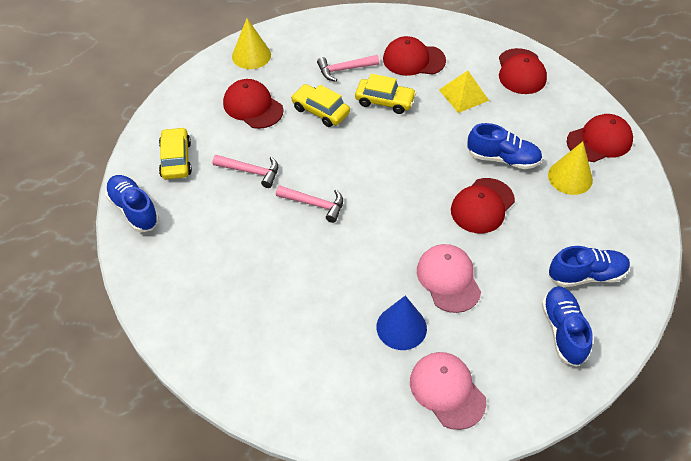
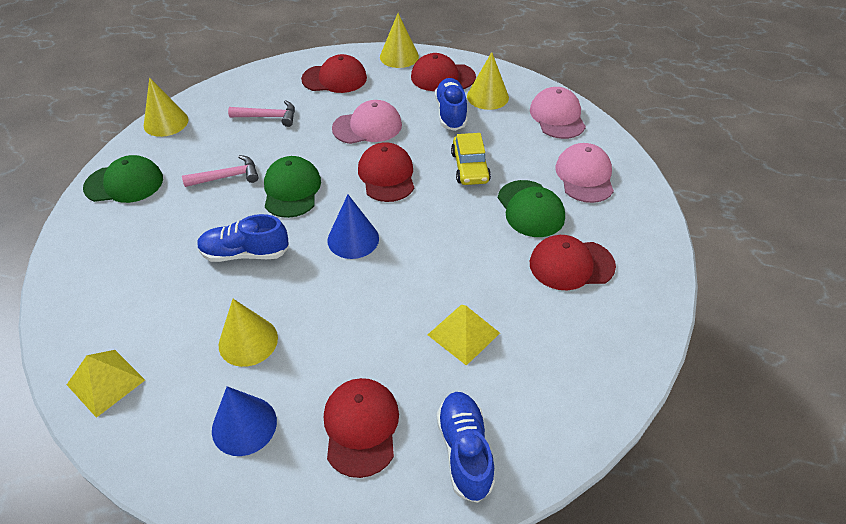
blue cone: 1 -> 2
blue shoe: 4 -> 3
green cap: 0 -> 3
pink cap: 2 -> 3
pink hammer: 3 -> 2
yellow car: 3 -> 1
yellow cone: 2 -> 4
yellow pyramid: 1 -> 2

